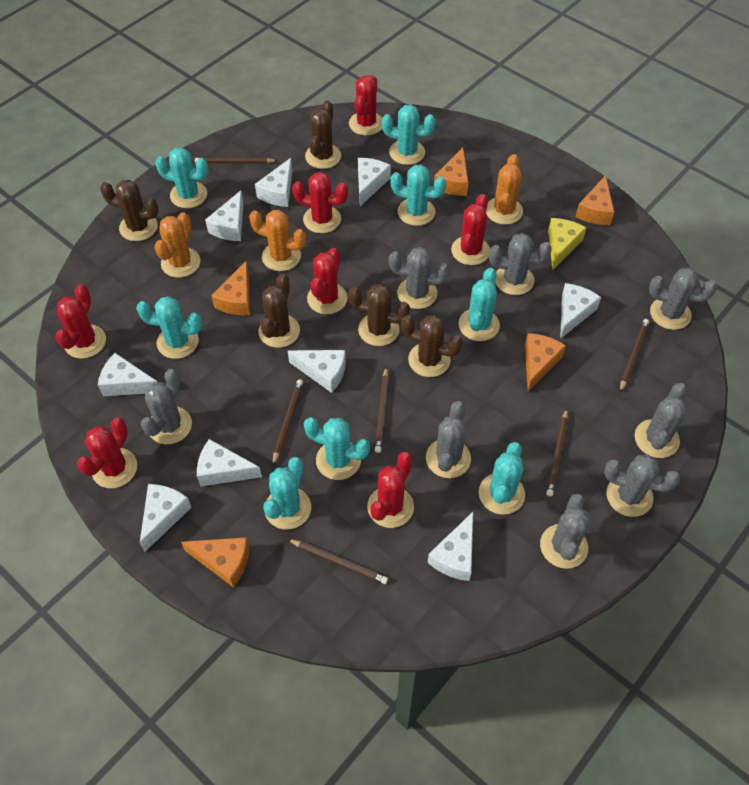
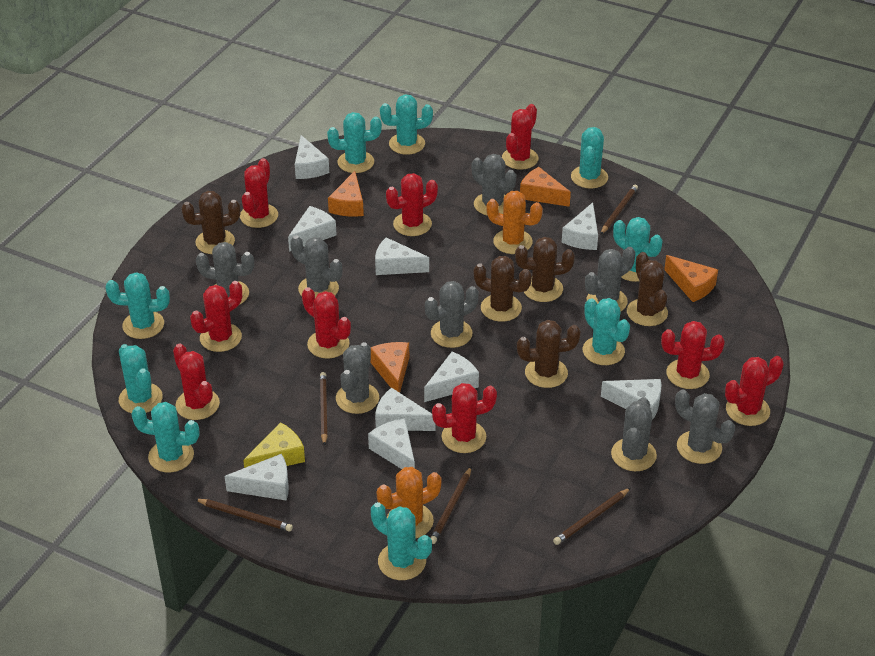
brown pencil: 6 -> 5
orange cactus: 3 -> 2
orange cheese: 5 -> 4
red cactus: 7 -> 9
turquoise cactus: 8 -> 9

